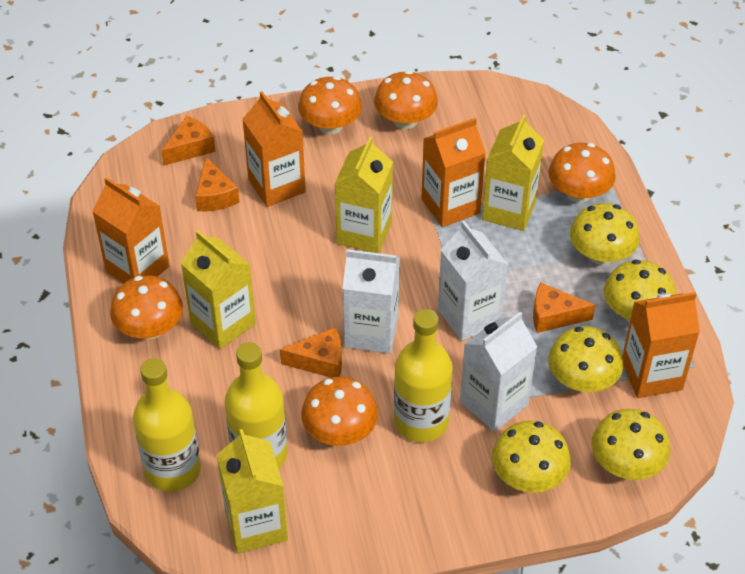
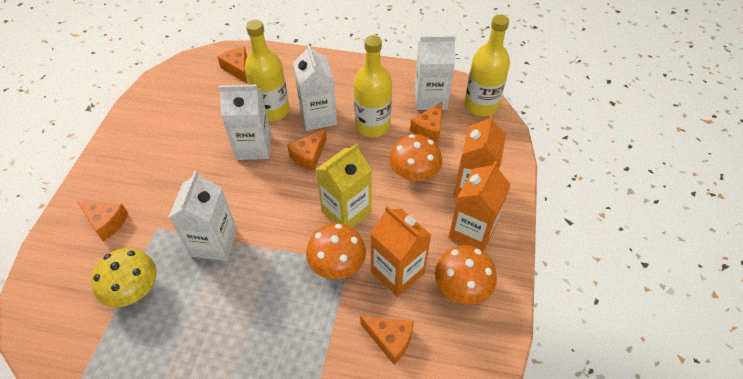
orange carton: 4 -> 3
orange cheese: 4 -> 5
orange mushroom: 5 -> 3
white carton: 3 -> 4
yellow carton: 4 -> 1
yellow mushroom: 5 -> 1

